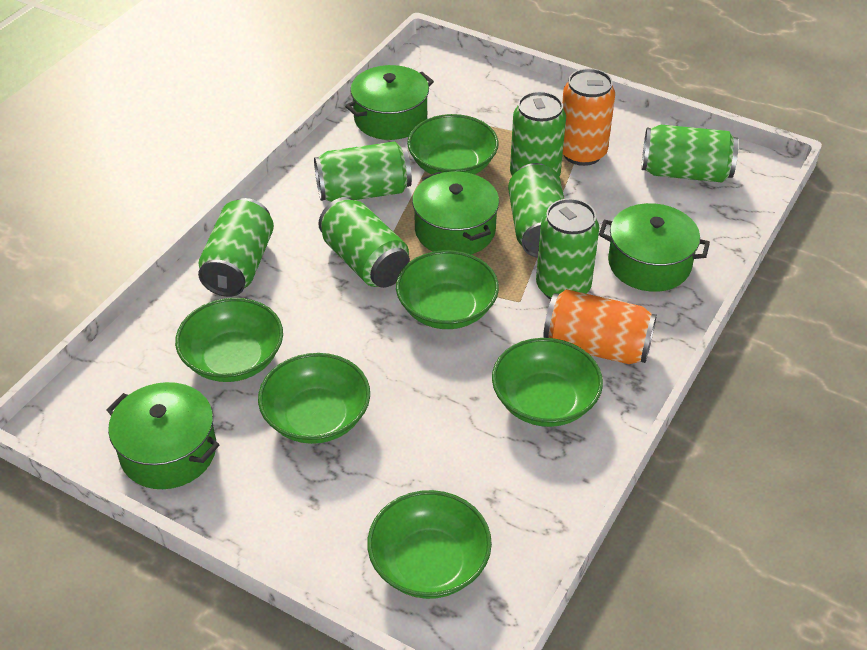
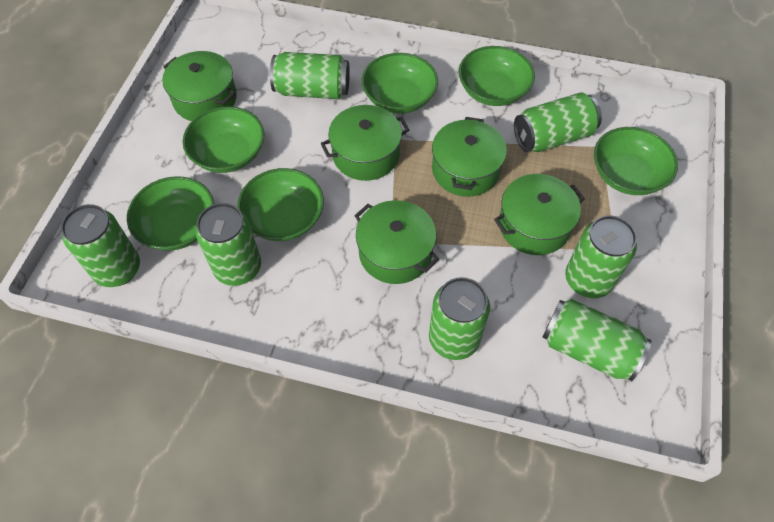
green pot: 4 -> 5
orange can: 2 -> 0

